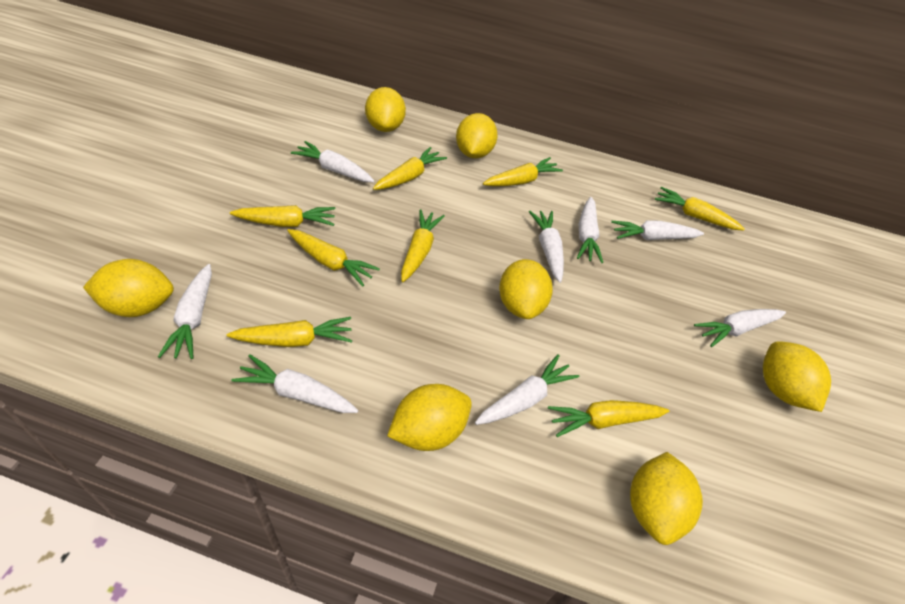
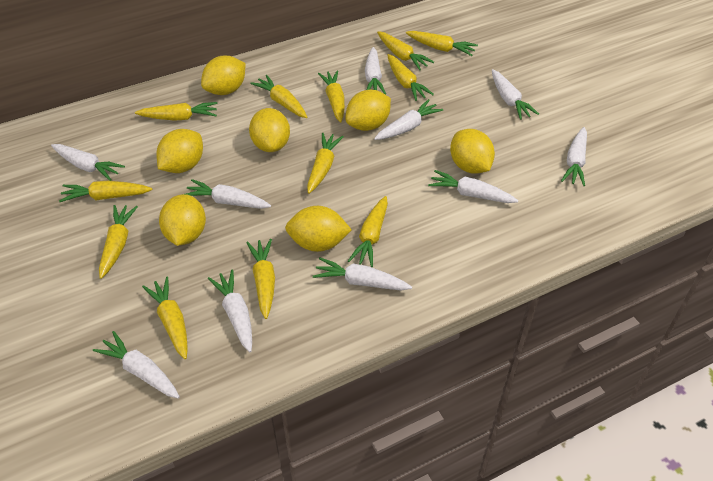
white carrot: 8 -> 10
yellow carrot: 8 -> 12

